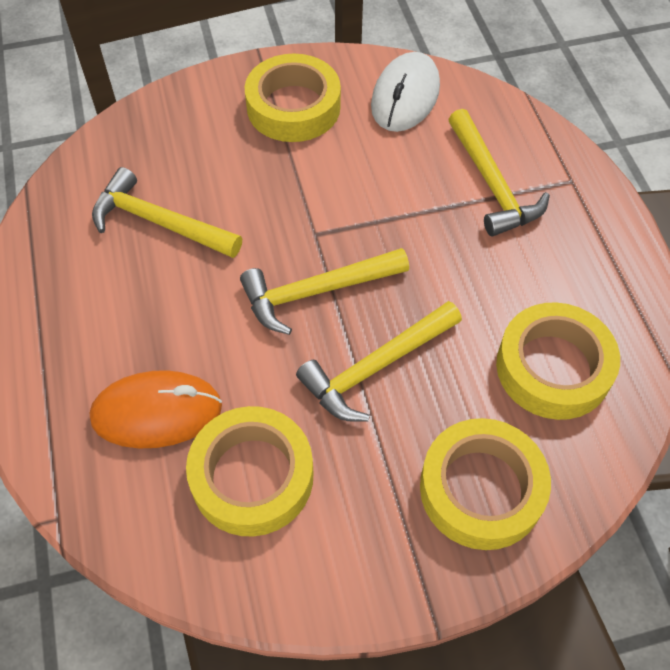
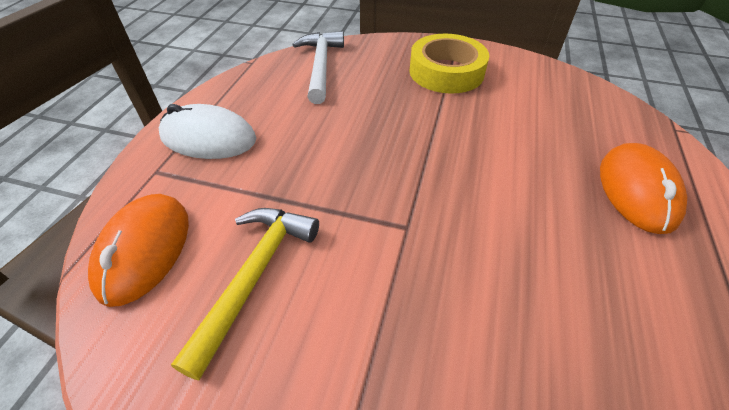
orange mouse: 1 -> 2
white hammer: 0 -> 1
yellow hammer: 4 -> 1
yellow tape: 4 -> 1

